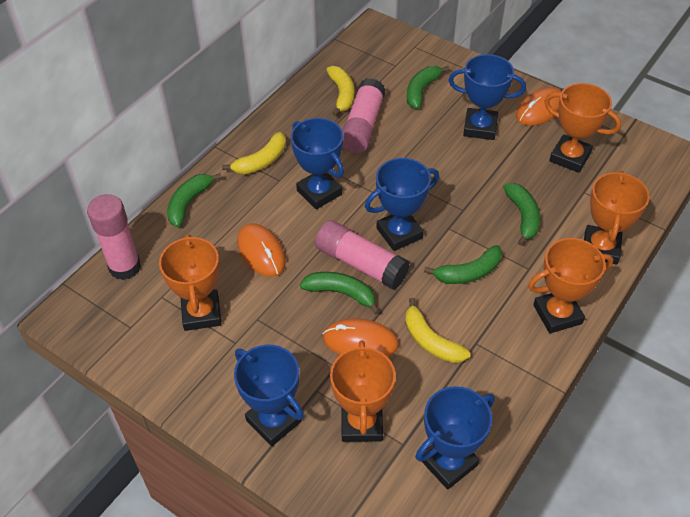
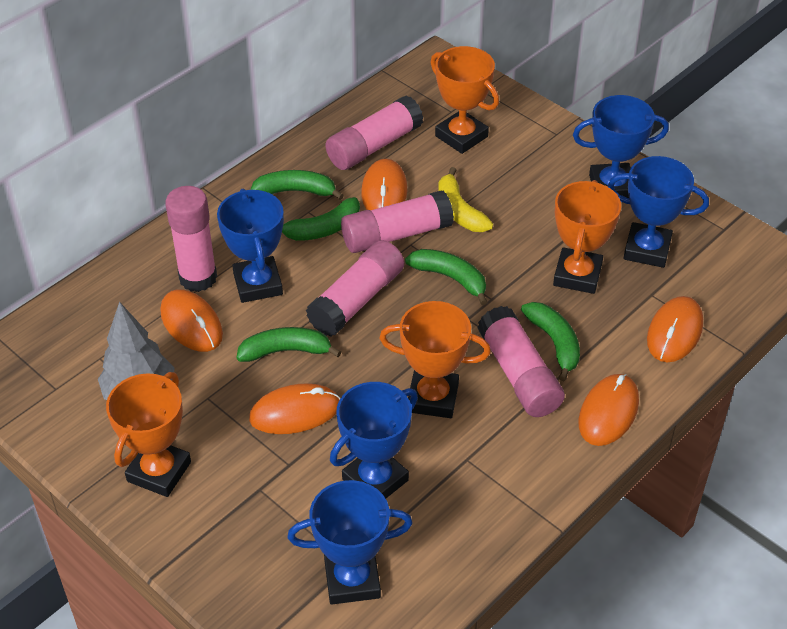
grey tree: 0 -> 1
orange mouse: 3 -> 5
orange trophy: 5 -> 4
pink glue stick: 3 -> 5
yellow banana: 3 -> 1

